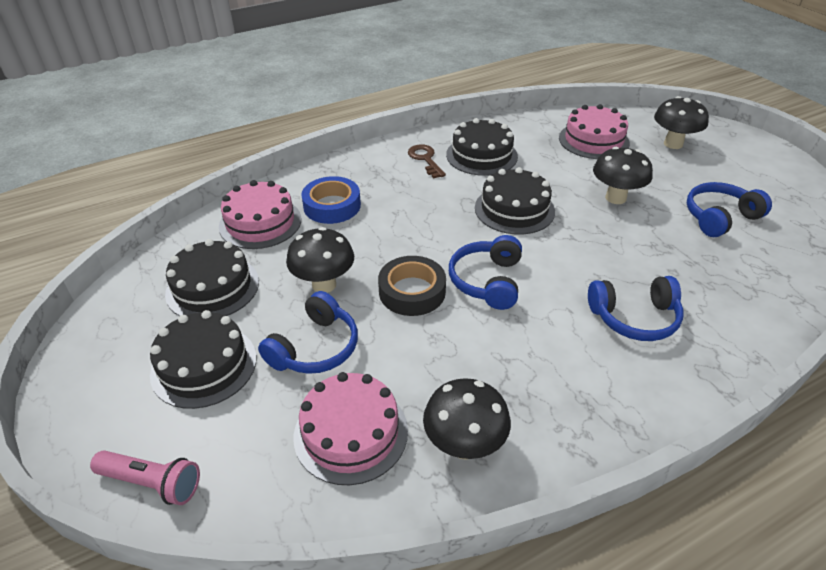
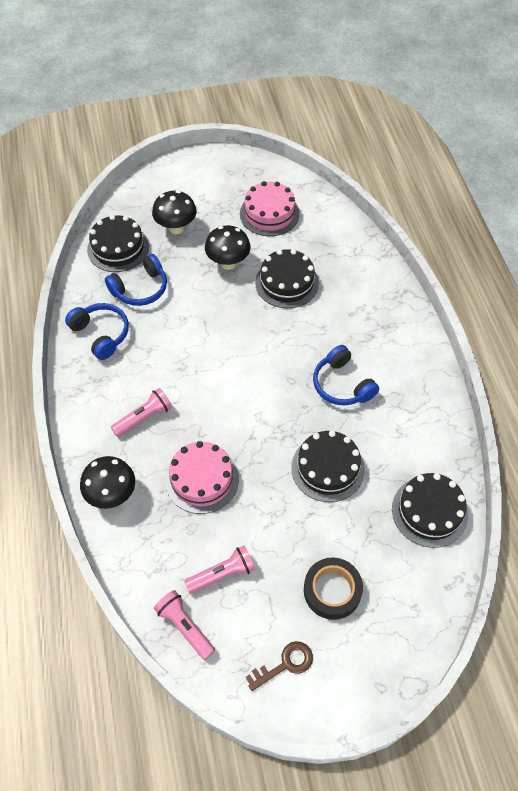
black mushroom: 4 -> 3
blue headphones: 4 -> 3
blue tape: 1 -> 0
pink cake: 3 -> 2
pink flashlight: 1 -> 3

